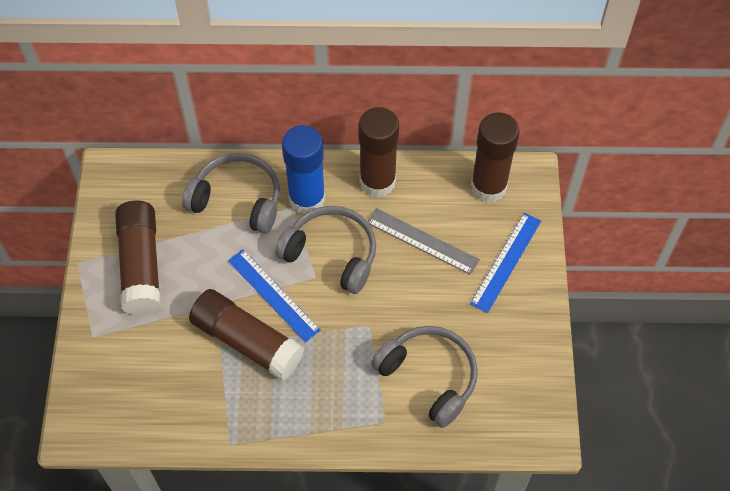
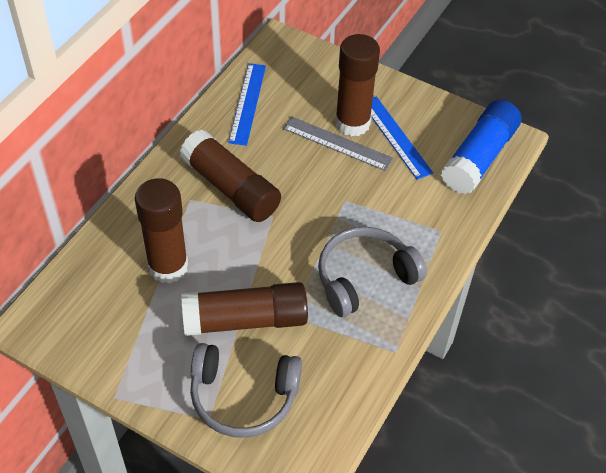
grey headphones: 3 -> 2

